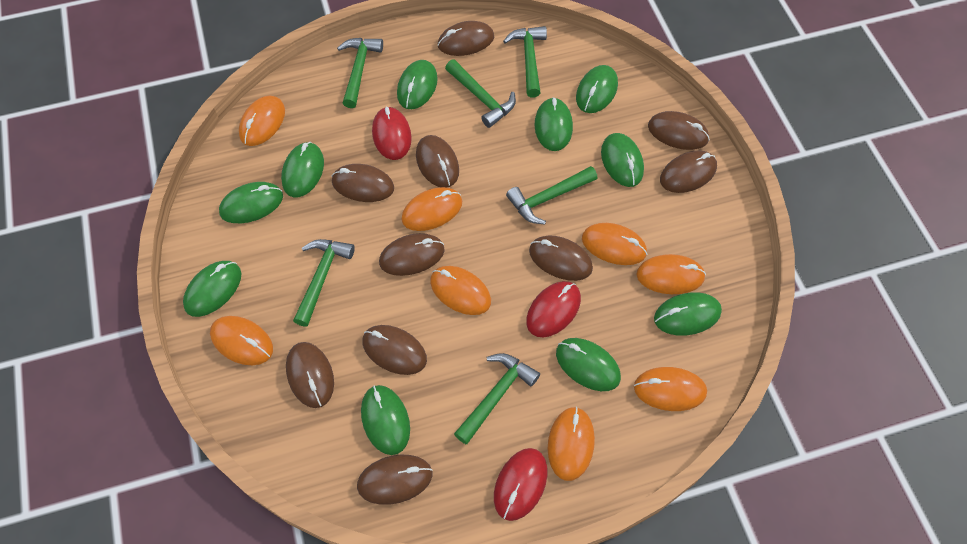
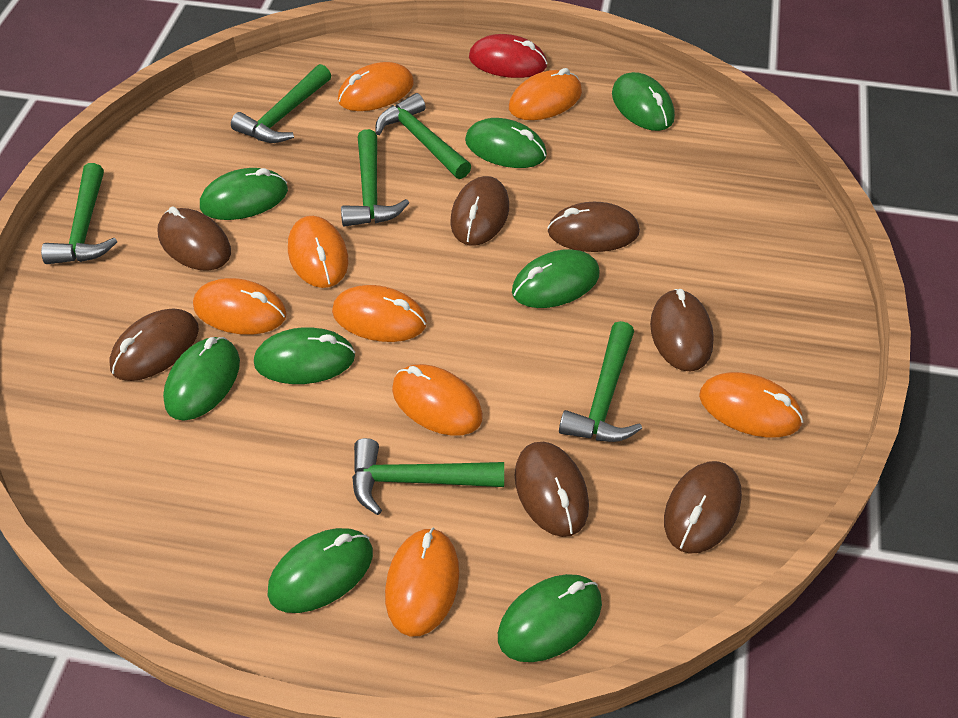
brown mouse: 10 -> 7
green mouse: 10 -> 8
red mouse: 3 -> 1

